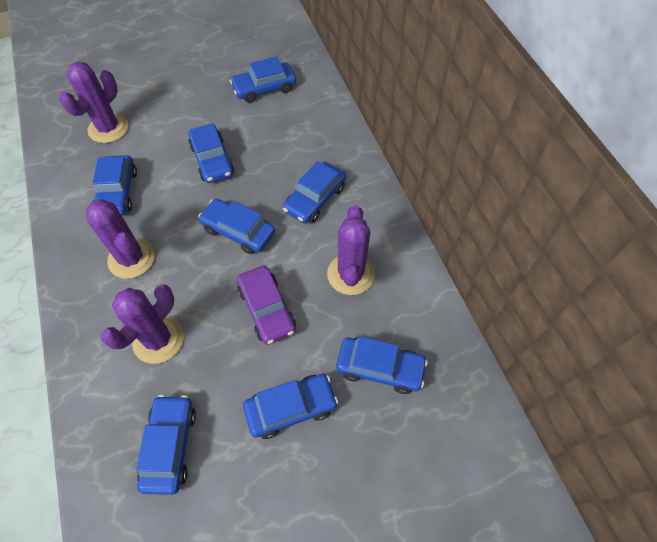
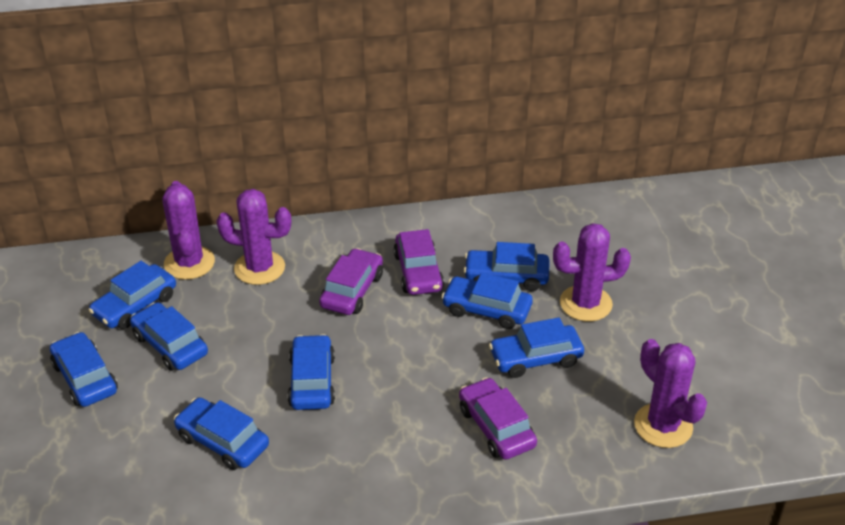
purple car: 1 -> 3

